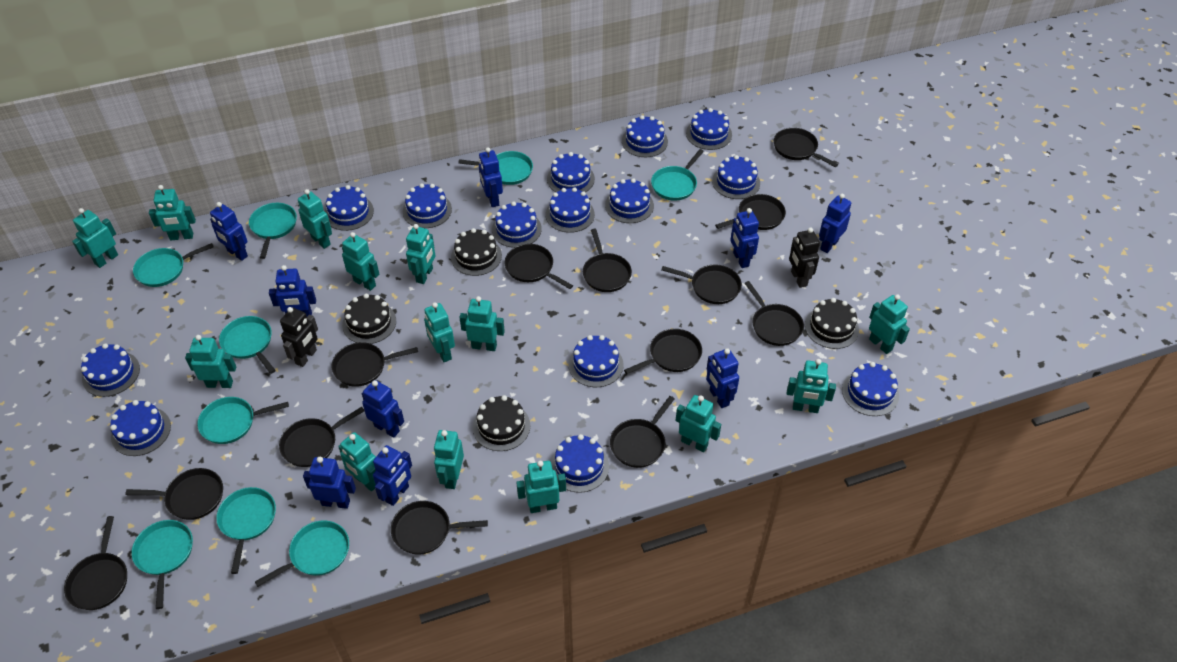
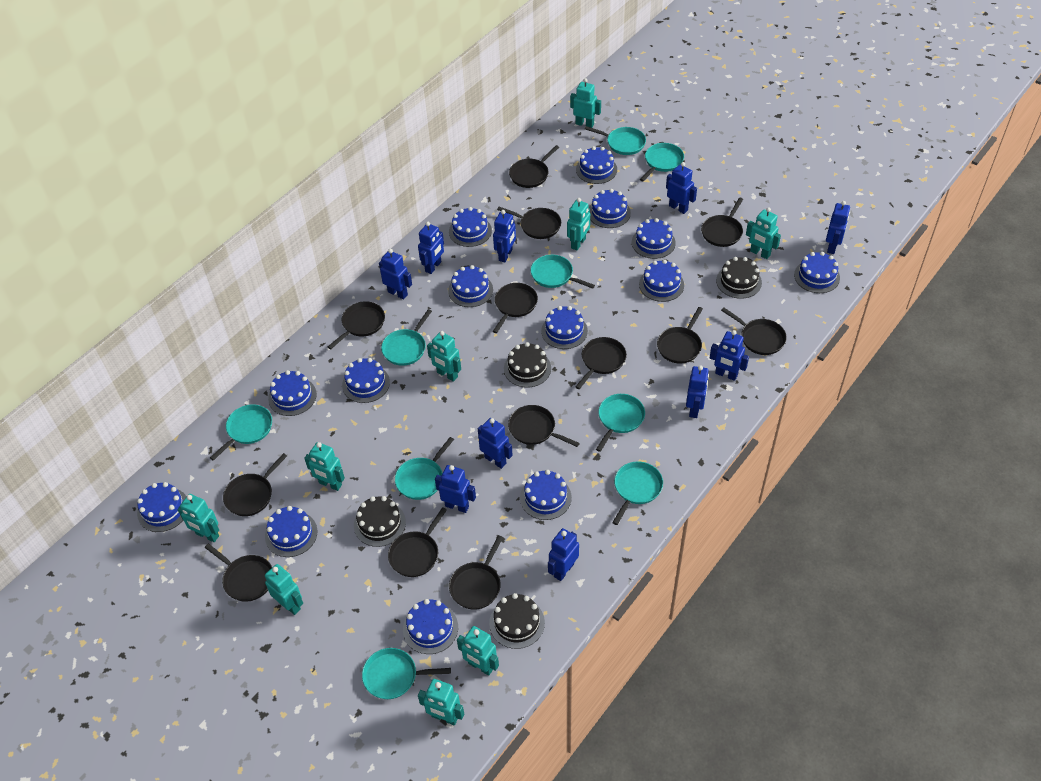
black robot: 2 -> 0
blue robot: 9 -> 10
turquoise robot: 14 -> 9

